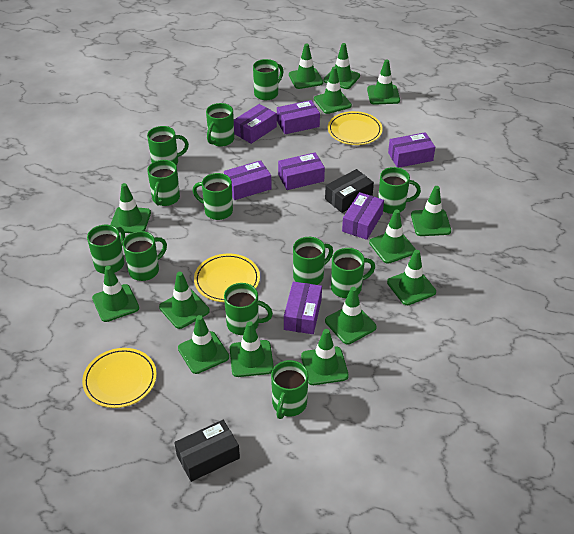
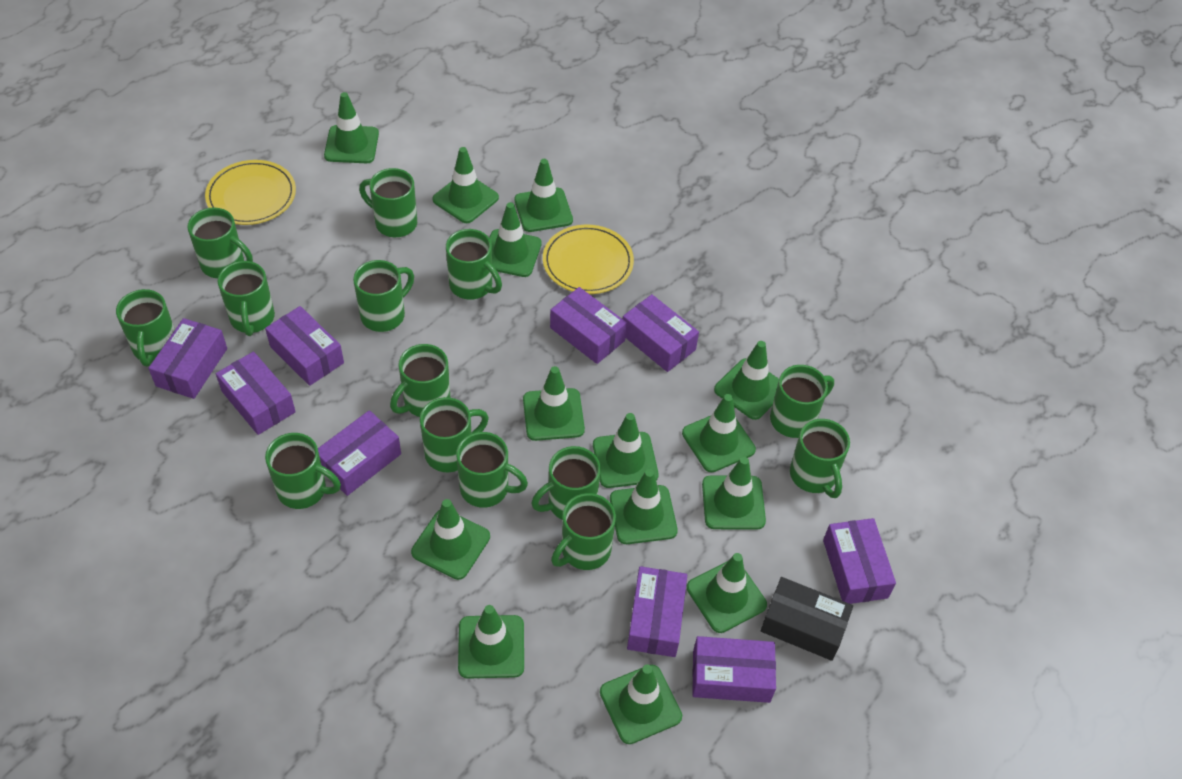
black box: 2 -> 1
green mug: 12 -> 14
purple box: 7 -> 9
yellow plate: 3 -> 2

